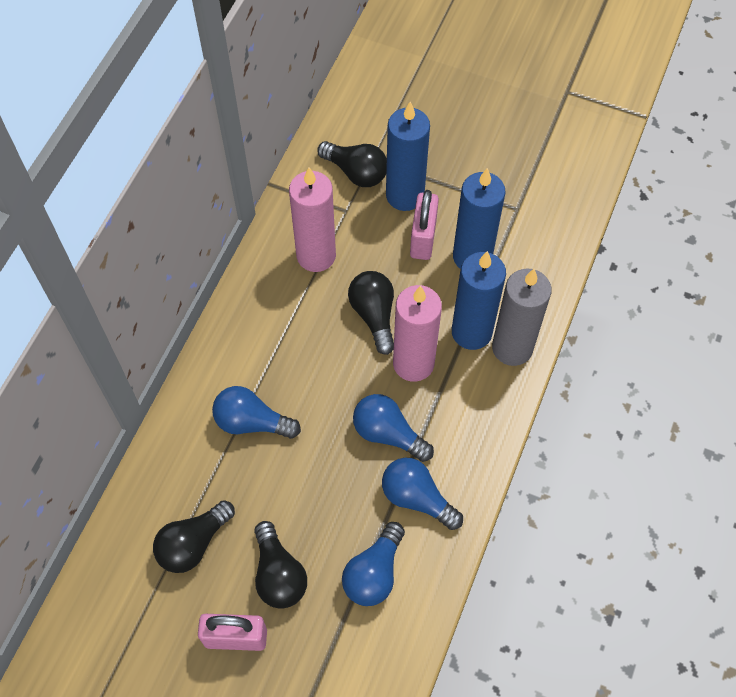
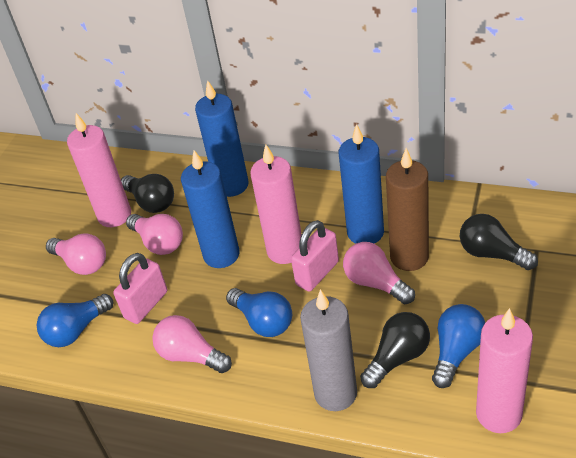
black light bulb: 4 -> 3
blue light bulb: 4 -> 3
brown candle: 0 -> 1
pink candle: 2 -> 3
pink light bulb: 0 -> 4

